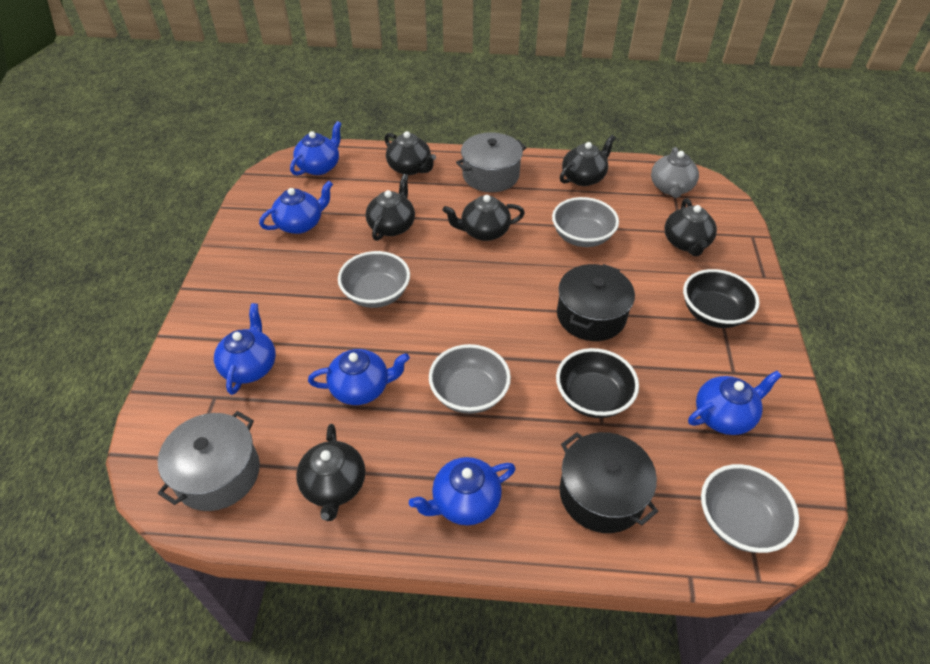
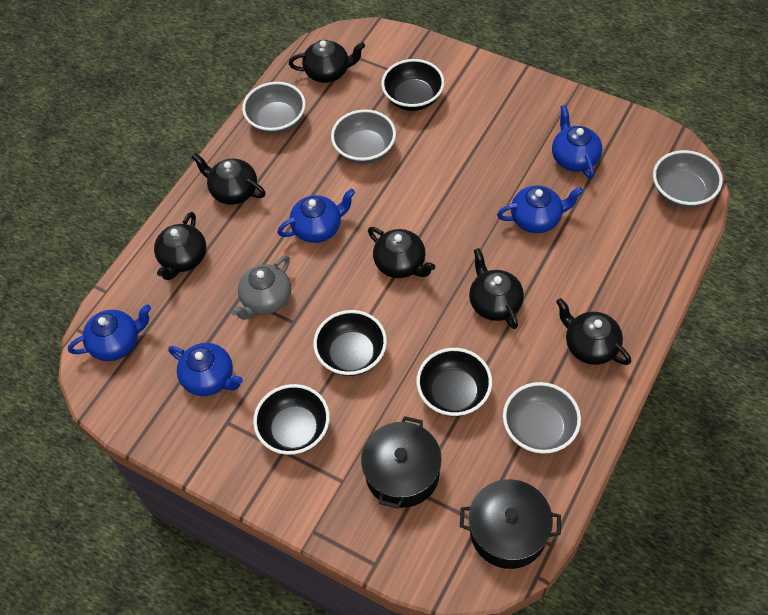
black bowl: 2 -> 4
blue teapot: 6 -> 5
grey pot: 2 -> 0

